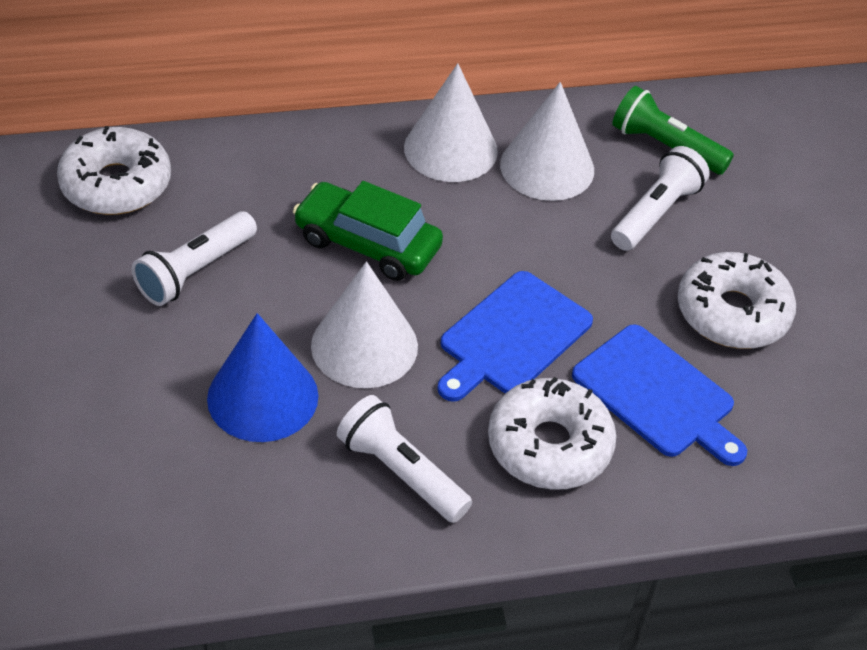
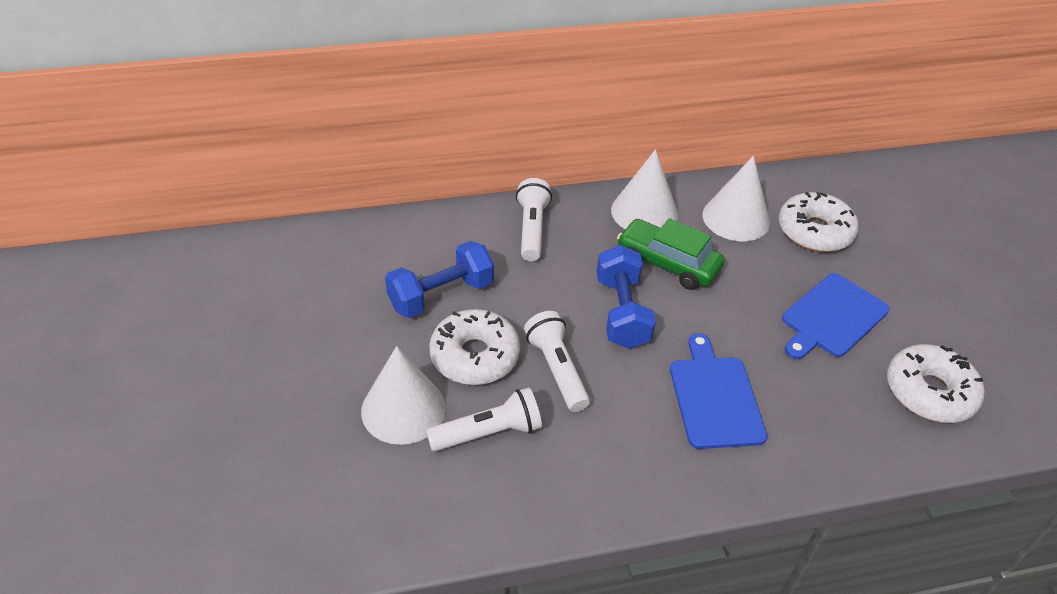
blue cone: 1 -> 0
blue dumbbell: 0 -> 2
green flashlight: 1 -> 0

